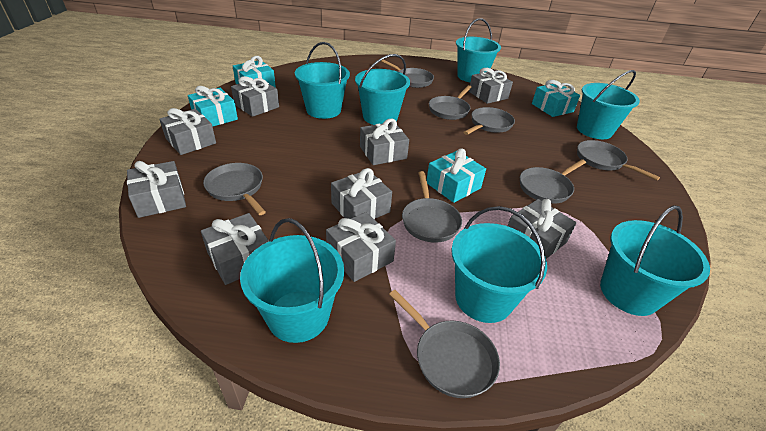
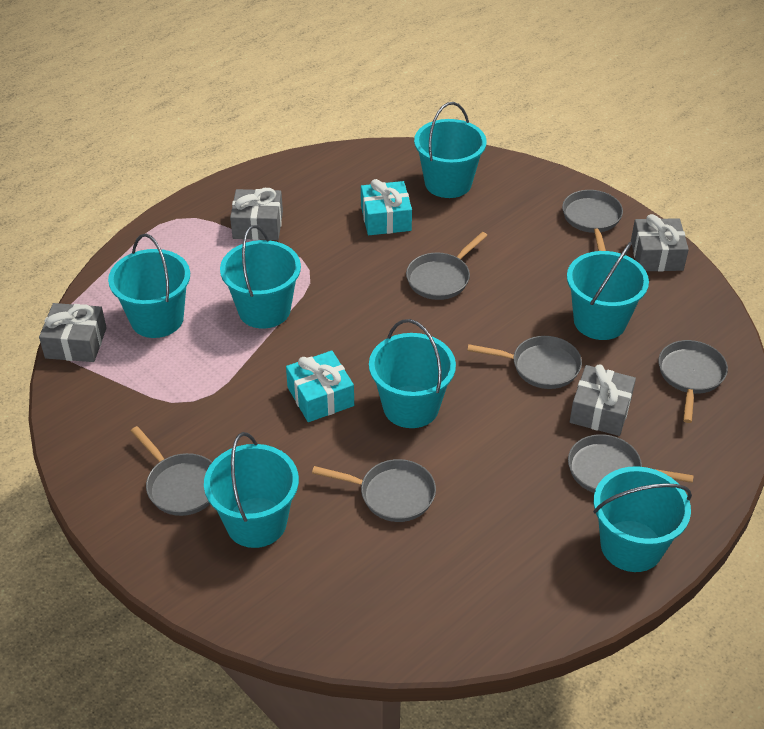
grey gift: 9 -> 4
grey pan: 8 -> 7
turquoise gift: 4 -> 2

